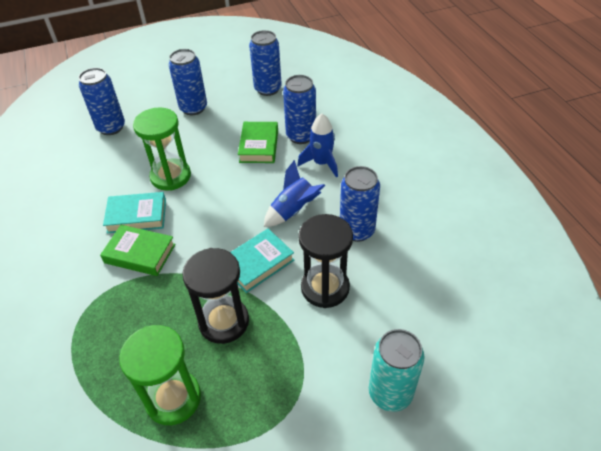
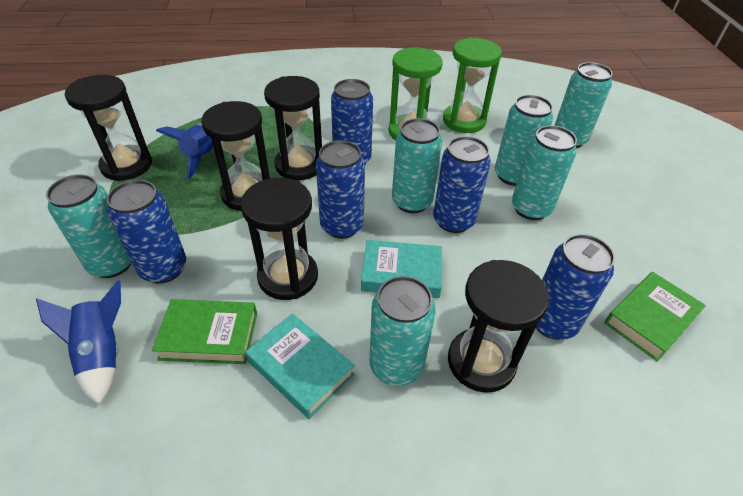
black hourglass: 2 -> 5
turquoise can: 1 -> 6

